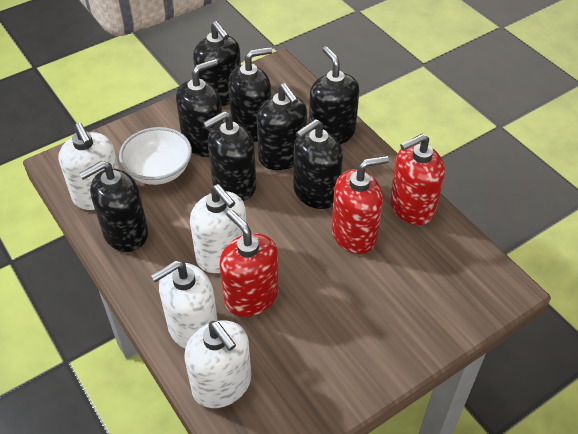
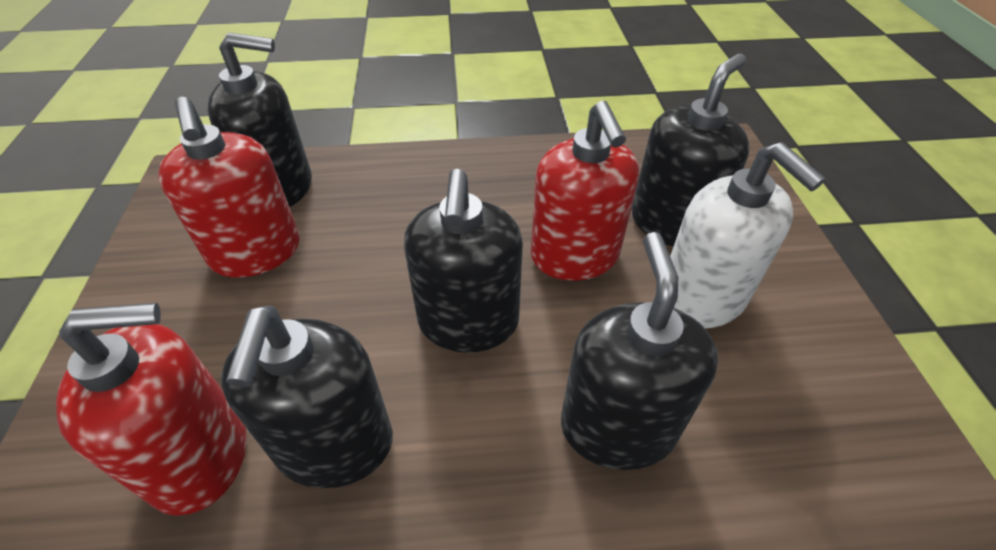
black soap dispenser: 8 -> 5
white bowl: 1 -> 0
white soap dispenser: 4 -> 1

